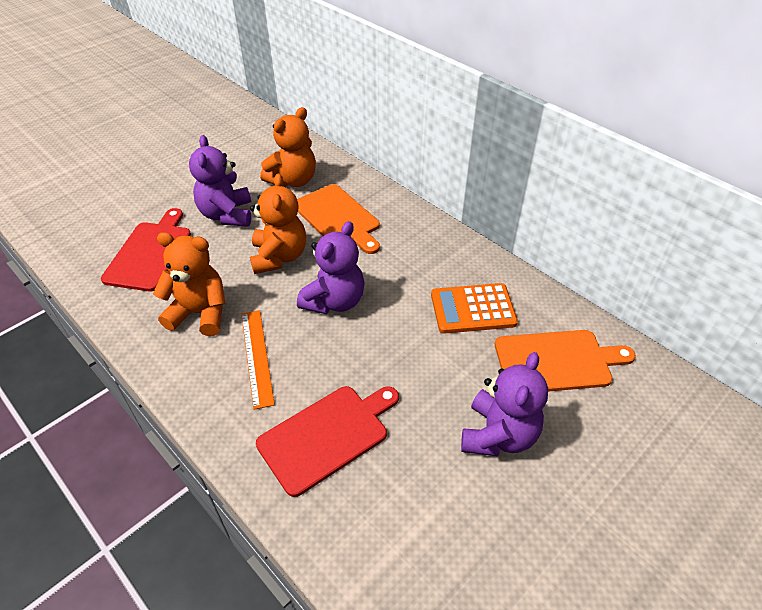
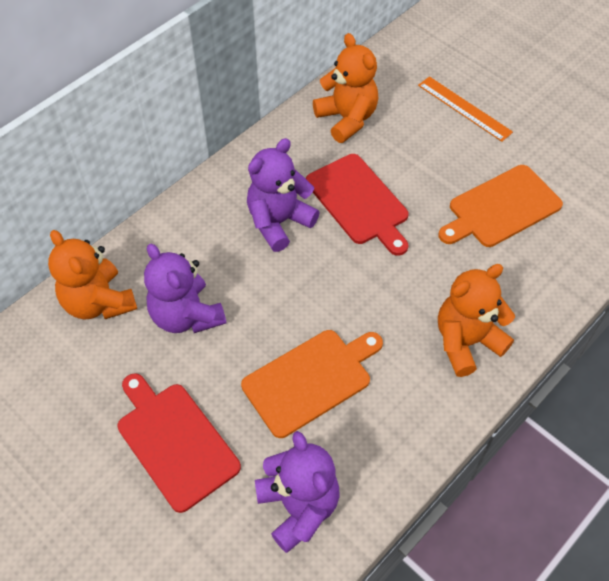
orange calculator: 1 -> 0

